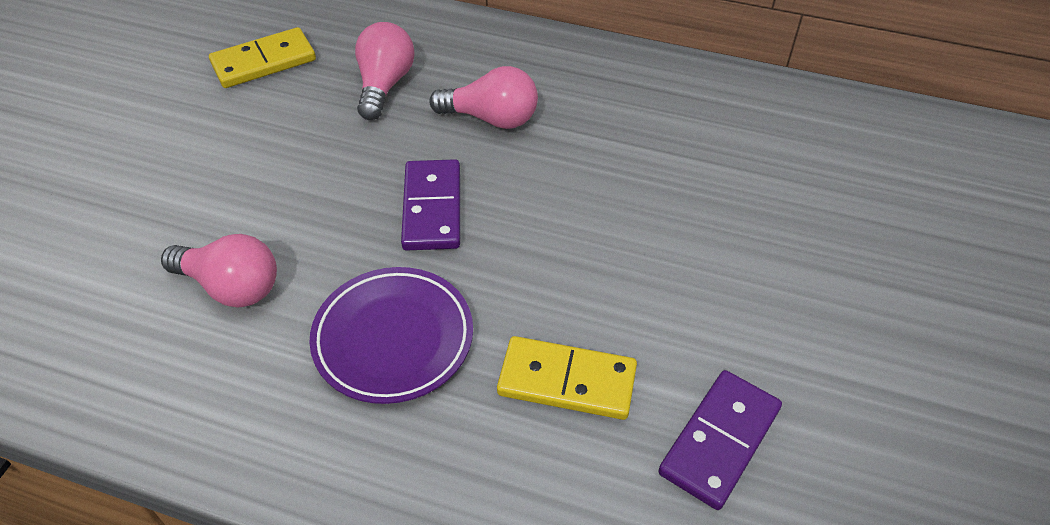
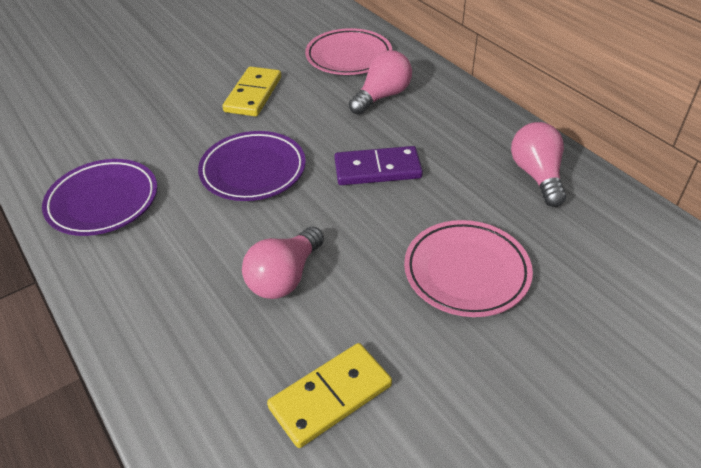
pink plate: 0 -> 2
purple domino: 2 -> 1
purple plate: 1 -> 2

